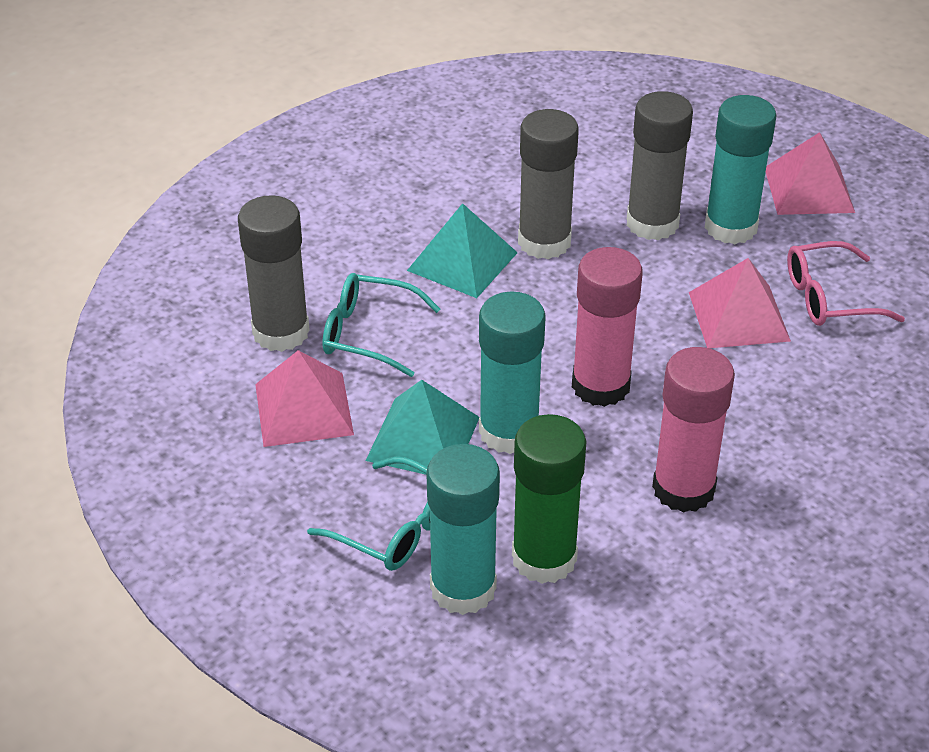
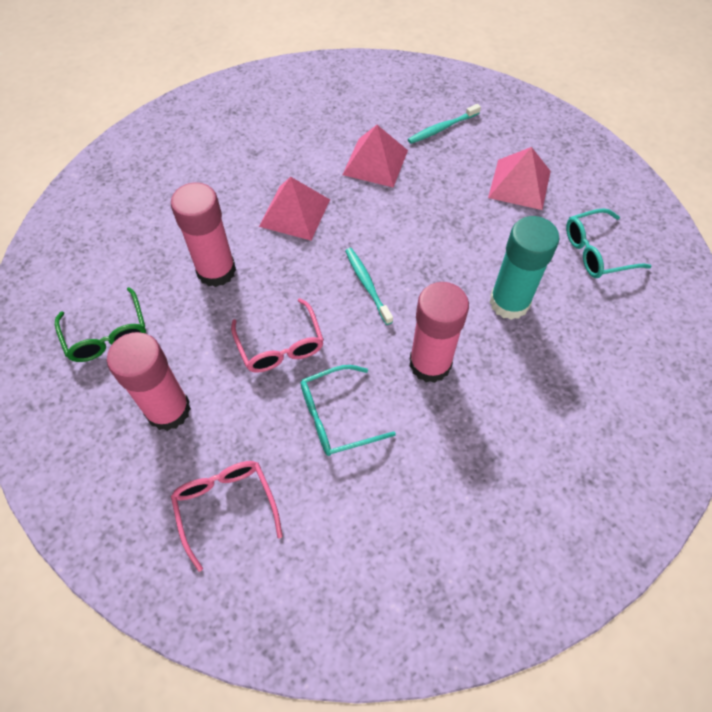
green glasses: 0 -> 1
green glue stick: 1 -> 0
grey glue stick: 3 -> 0
pink glasses: 1 -> 2
pink glue stick: 2 -> 3
turquoise glue stick: 3 -> 1
turquoise pyramid: 2 -> 0
turquoise toothbrush: 0 -> 2

